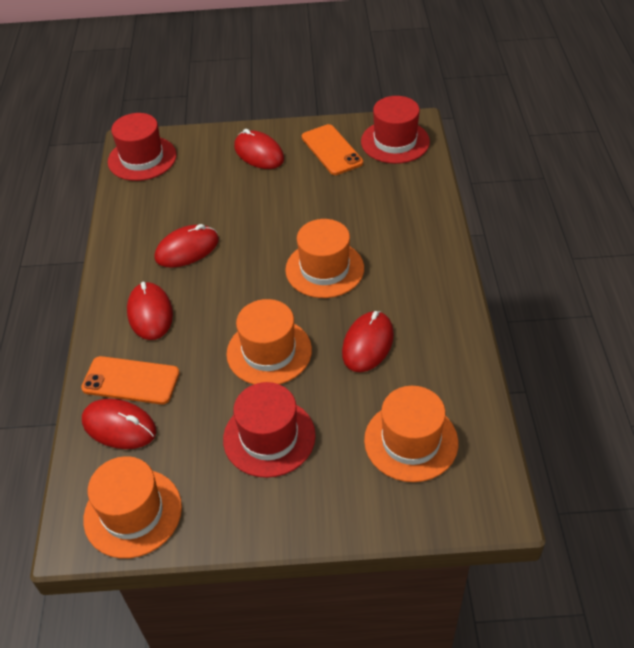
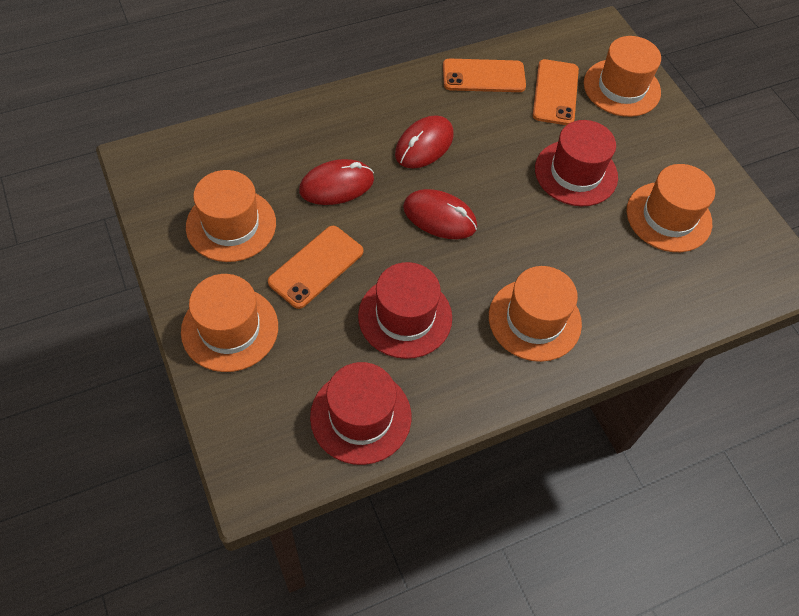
orange hat: 4 -> 5
orange phone: 2 -> 3
red mouse: 5 -> 3

